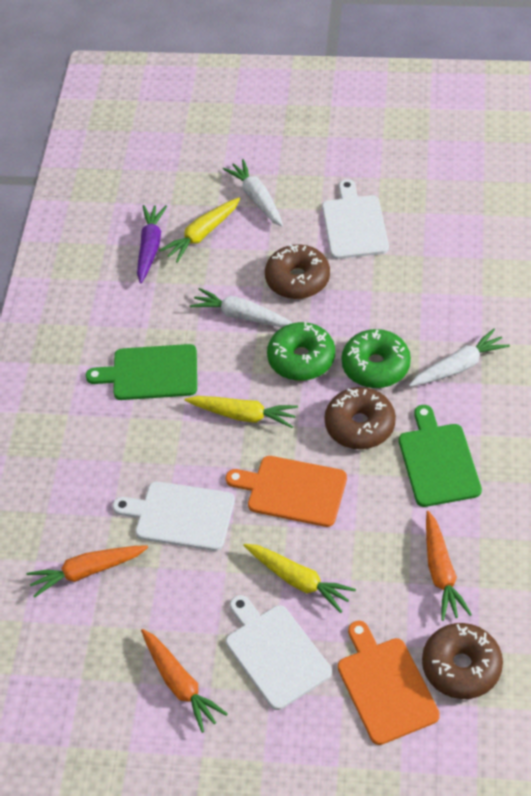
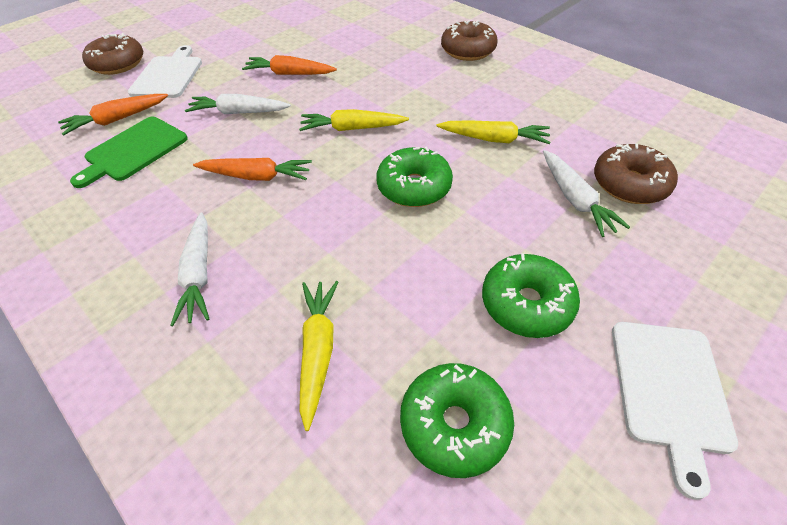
green cutting board: 2 -> 1
green donut: 2 -> 3
orange cutting board: 2 -> 0
purple carrot: 1 -> 0
white cutting board: 3 -> 2

